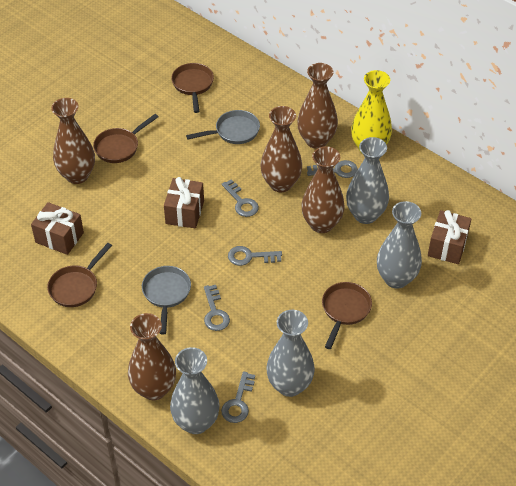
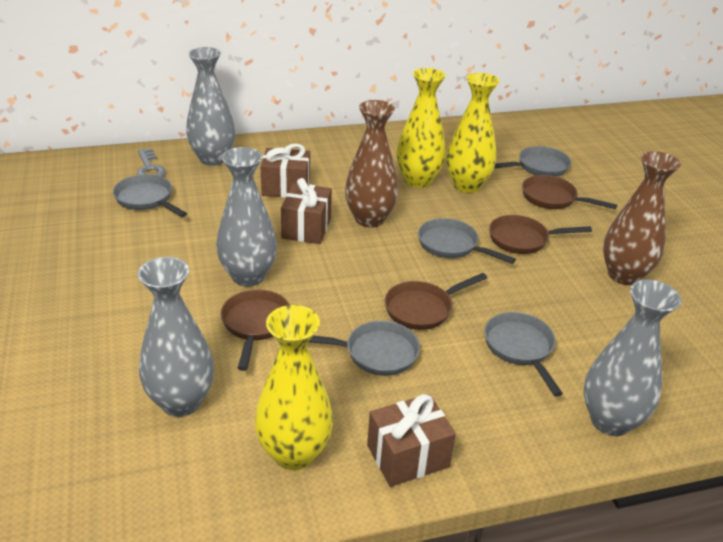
brown vase: 5 -> 2
grey key: 5 -> 1
grey pan: 2 -> 5
yellow vase: 1 -> 3

